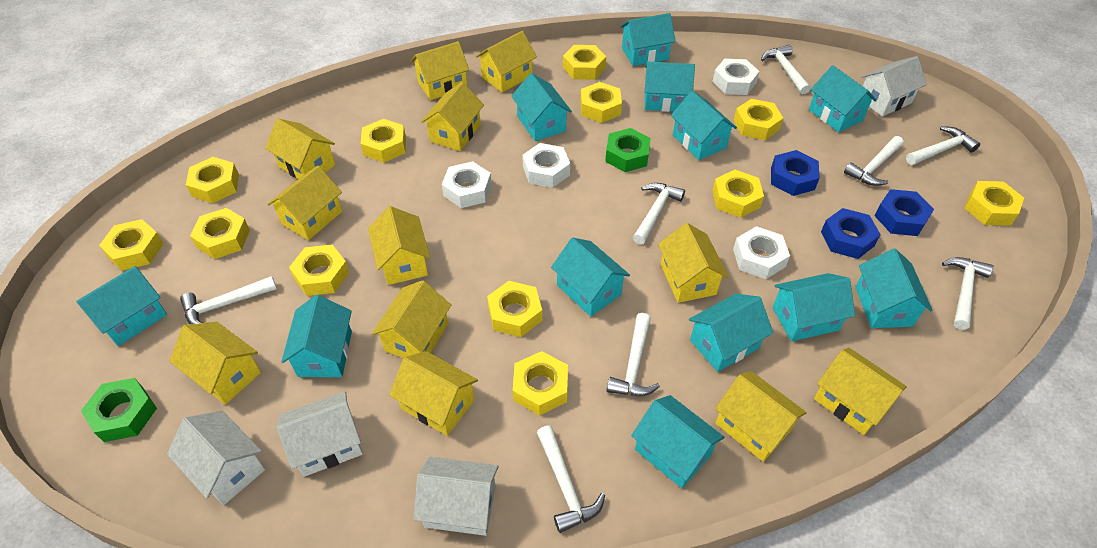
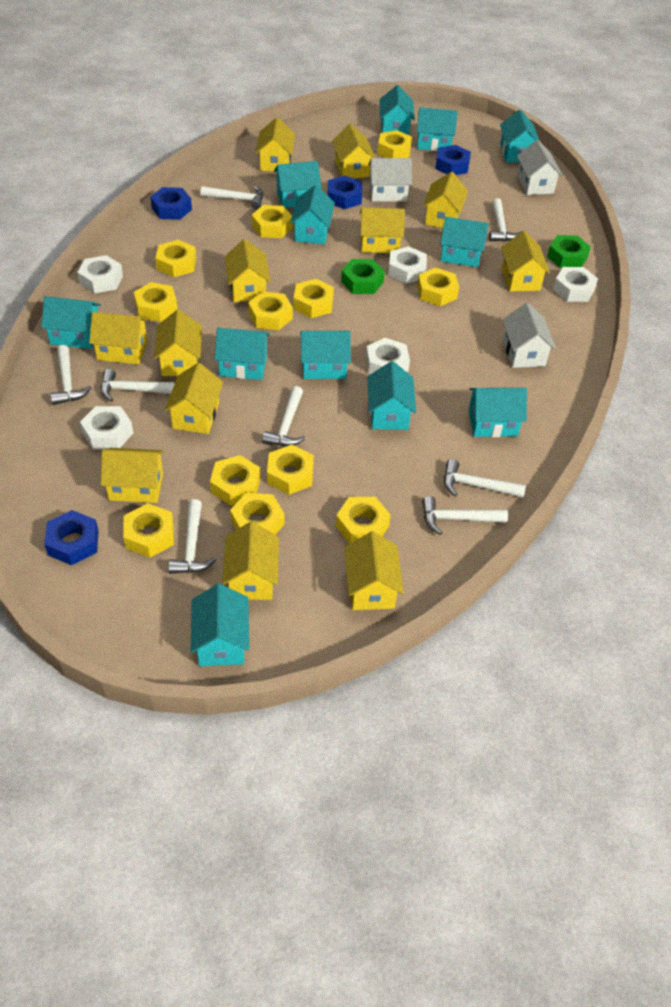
blue nut: 3 -> 4
white house: 4 -> 3
white nut: 4 -> 5

